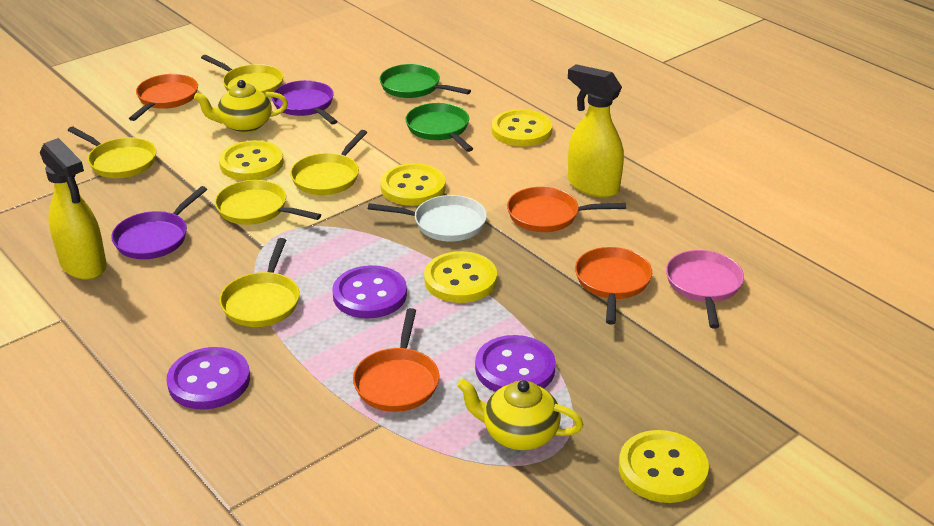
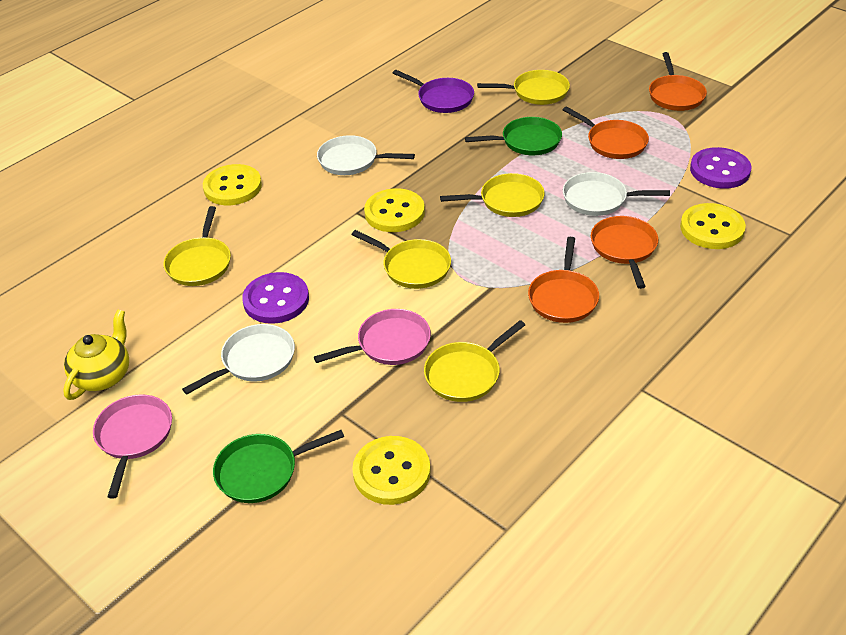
pink pan: 1 -> 2
purple button: 3 -> 2
purple pan: 2 -> 1
white pan: 1 -> 3
yellow button: 5 -> 4
yellow spray bottle: 2 -> 0
yellow teapot: 2 -> 1

